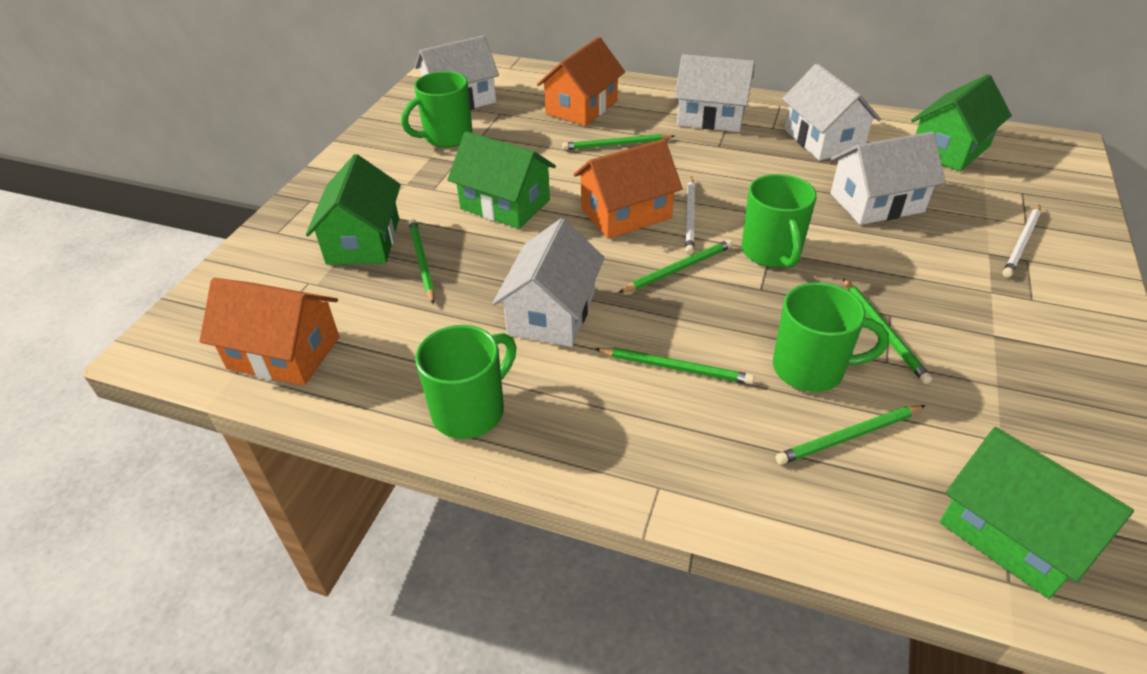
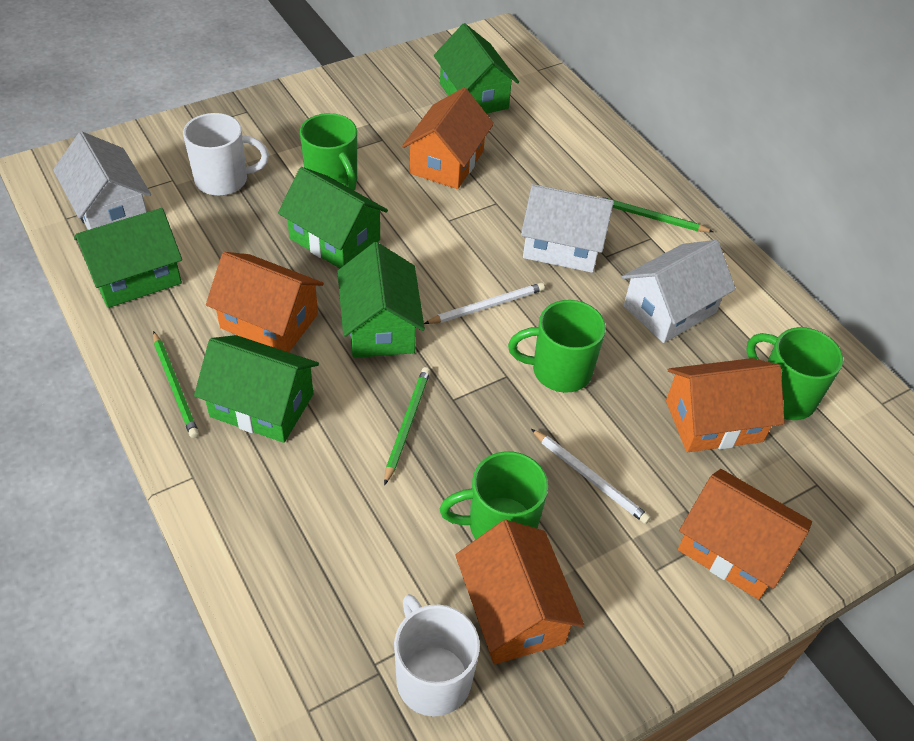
green house: 4 -> 5
green pencil: 6 -> 3
orange house: 3 -> 5
white house: 5 -> 3
white mug: 0 -> 2

